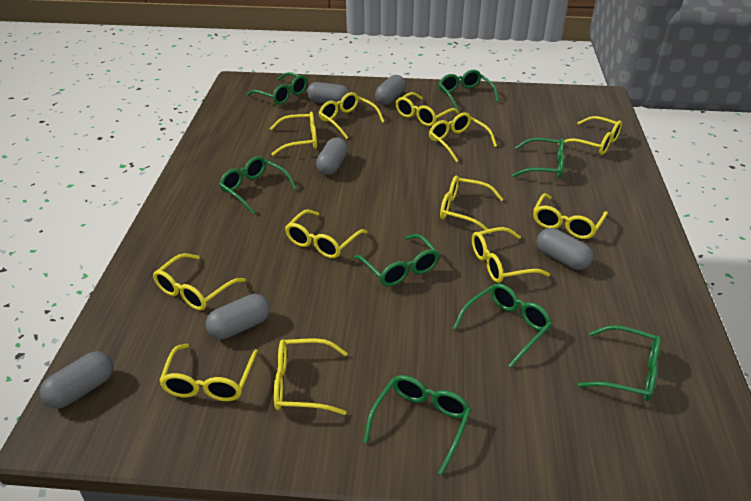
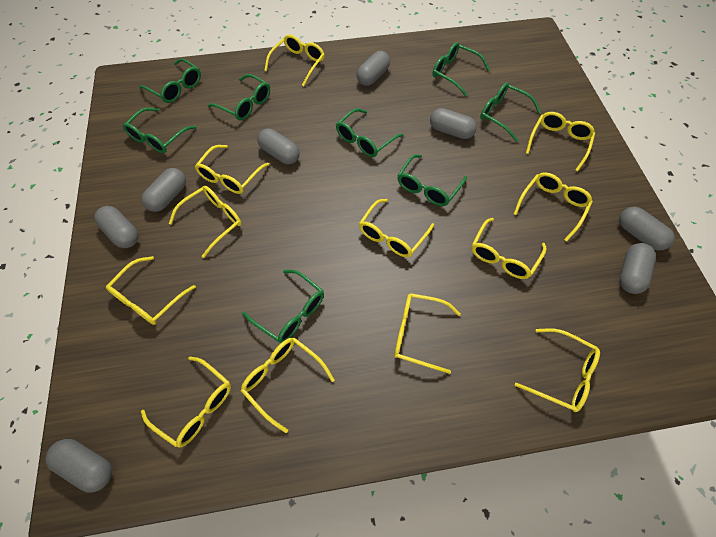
grey capsule: 6 -> 8

